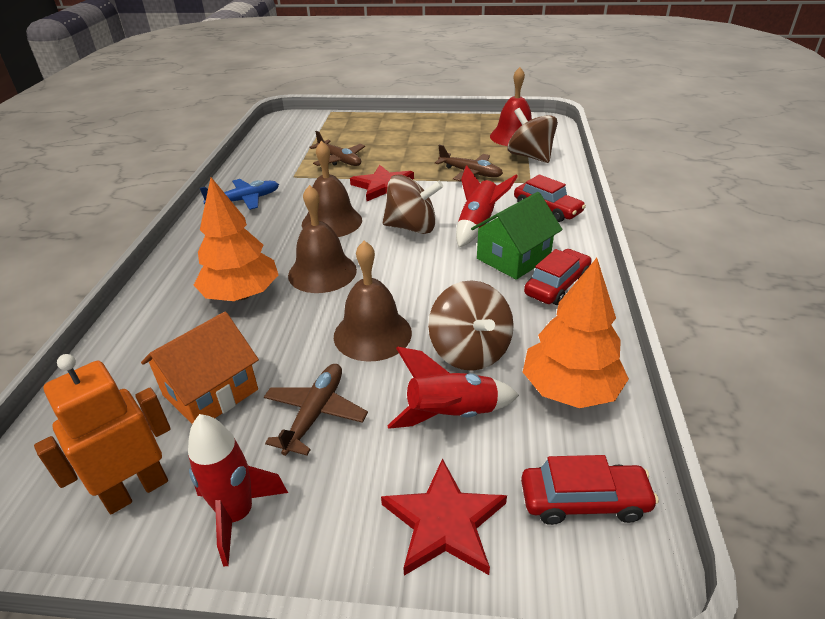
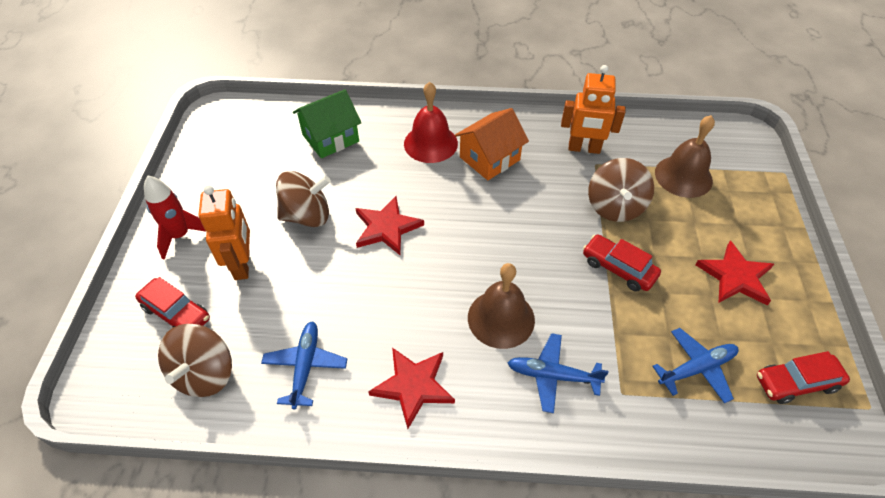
blue plane: 1 -> 3
brown bell: 3 -> 2
brown plane: 3 -> 0
orange robot: 1 -> 2
orange tree: 2 -> 0
red rocket: 3 -> 1
red star: 2 -> 3

